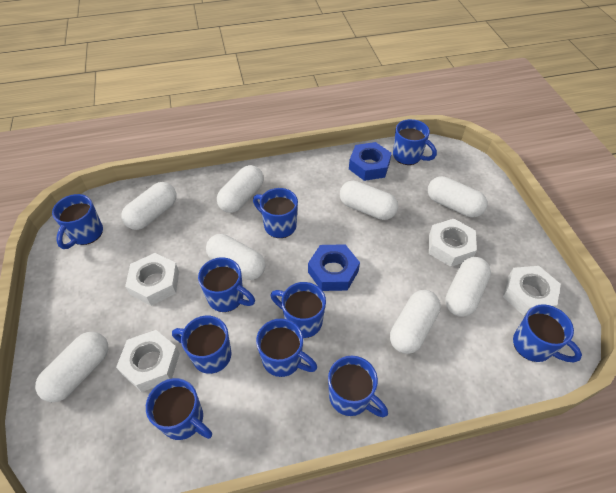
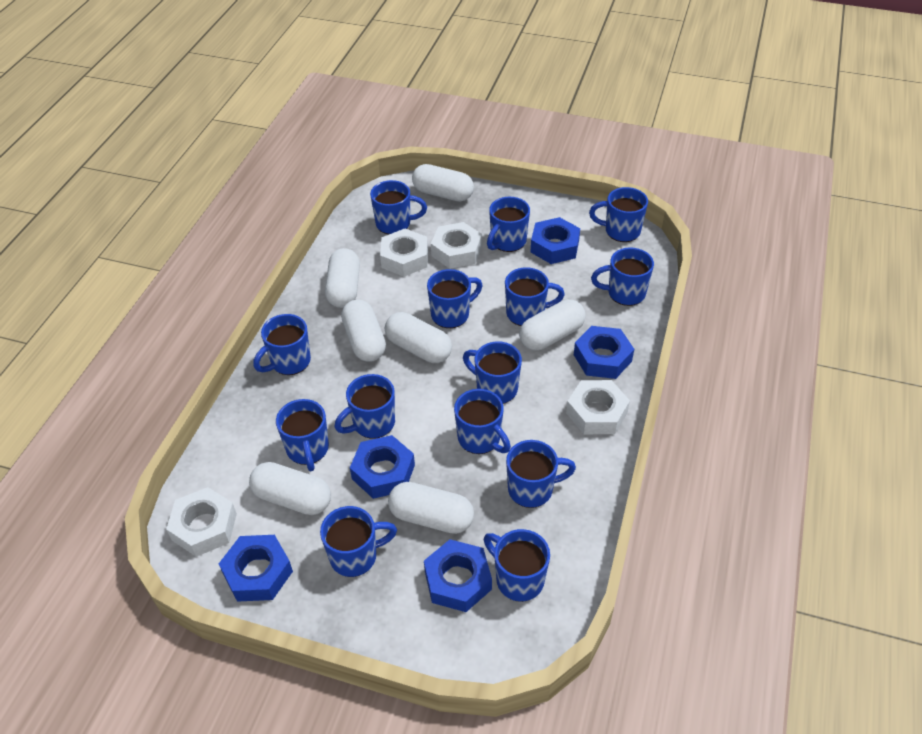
blue mug: 10 -> 14
blue nut: 2 -> 5
white capsule: 8 -> 7

